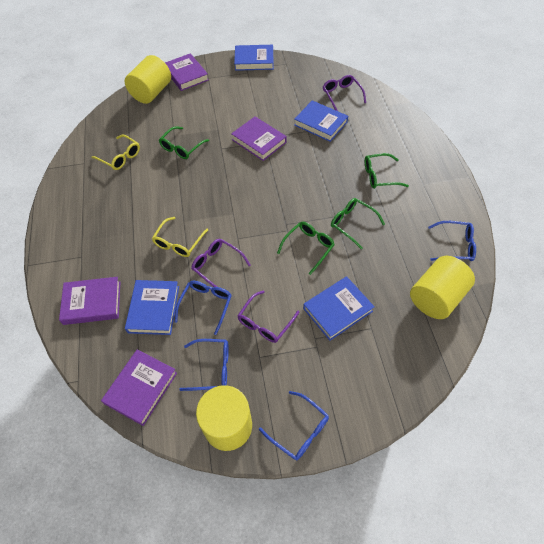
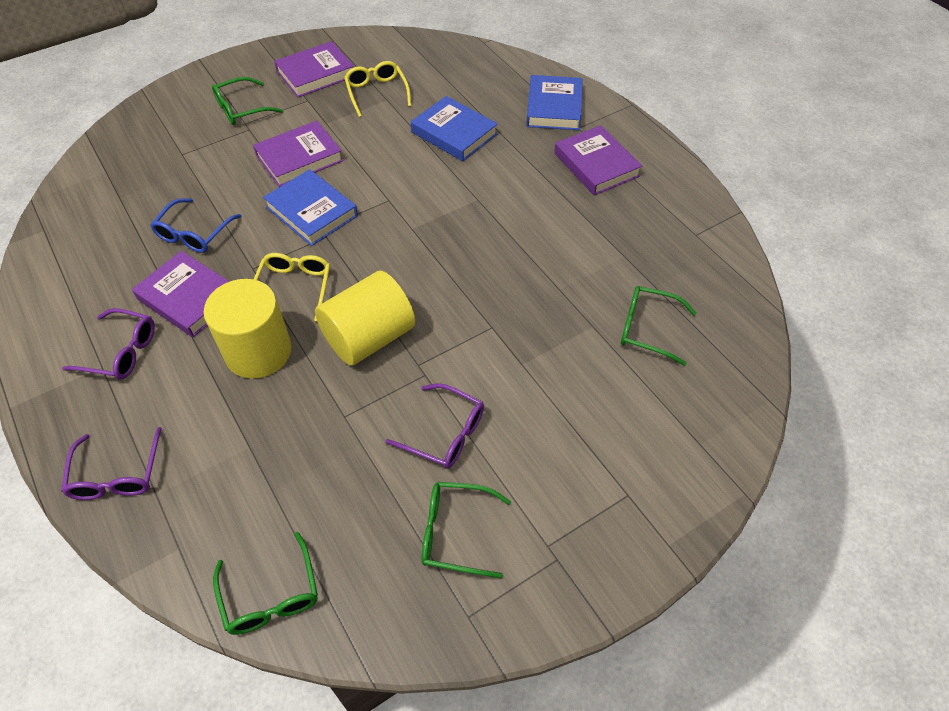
blue book: 4 -> 3
blue glasses: 4 -> 1
yellow cylinder: 3 -> 2

